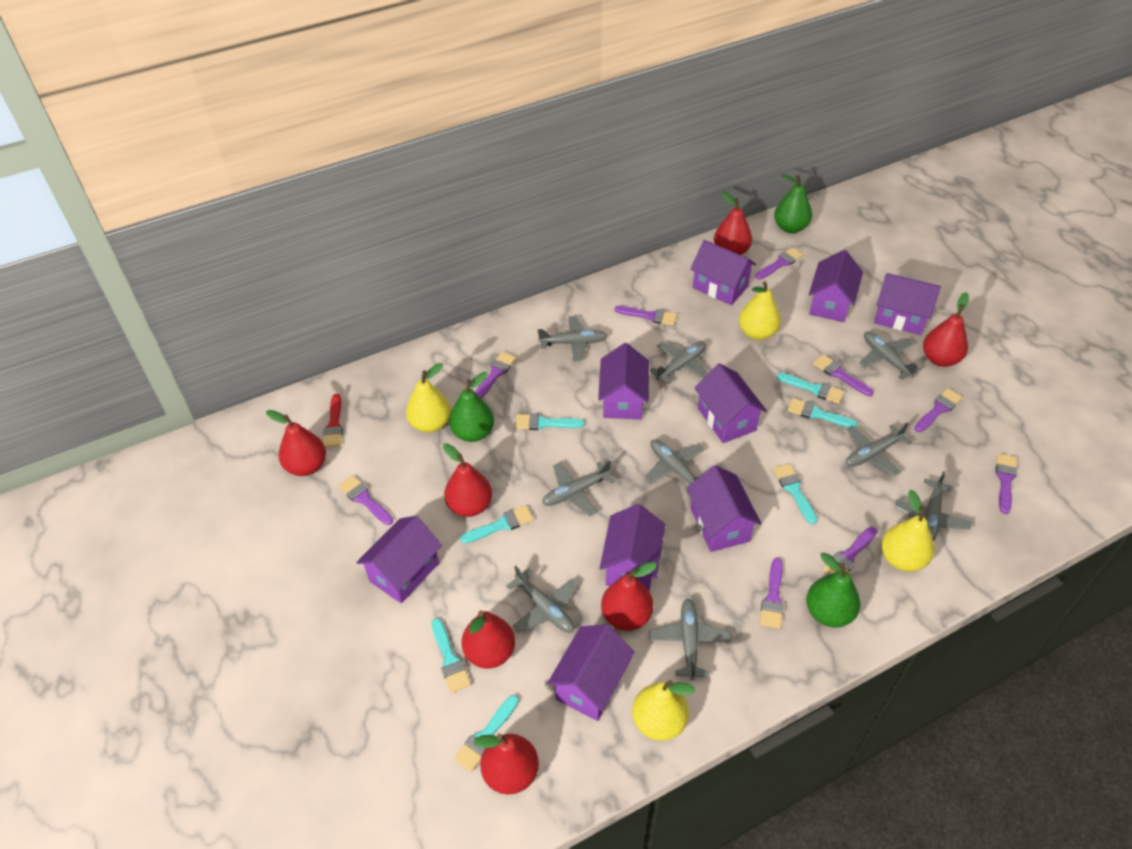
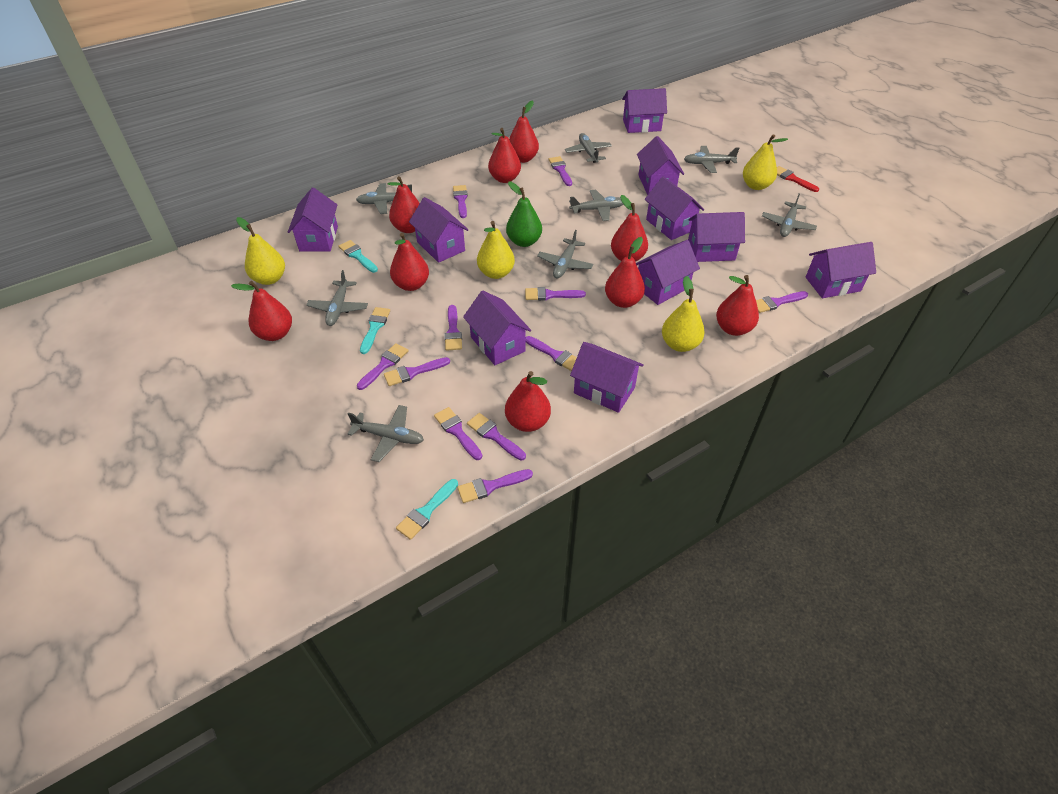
green pear: 3 -> 1
grey plane: 9 -> 8
purple brush: 9 -> 11
purple house: 9 -> 10
red pear: 7 -> 9
turquoise brush: 7 -> 3

